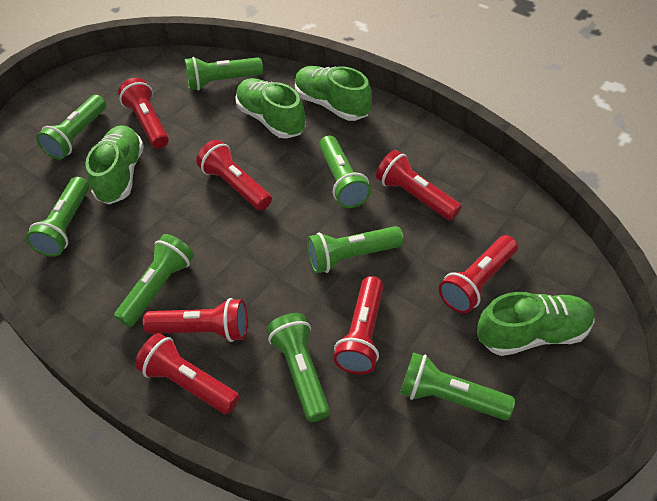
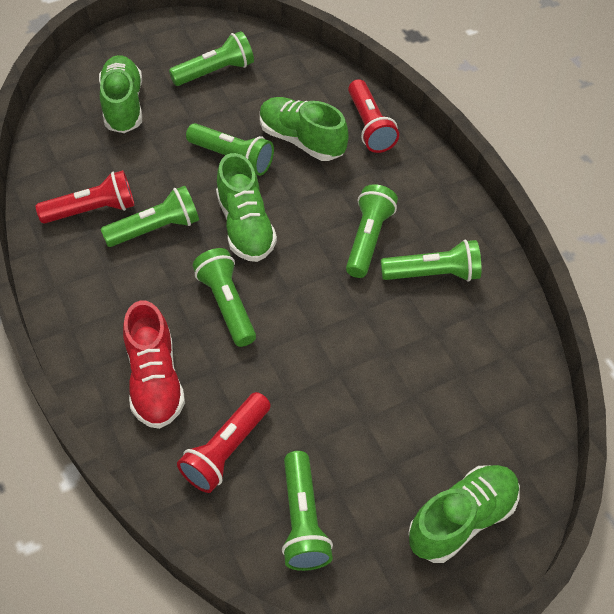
green flashlight: 8 -> 7
red flashlight: 7 -> 3
red shoe: 0 -> 1

